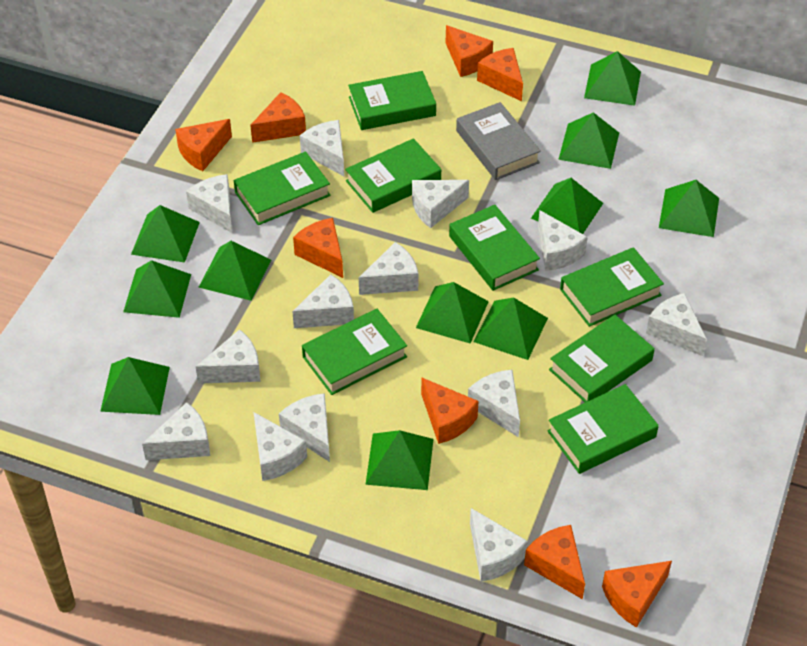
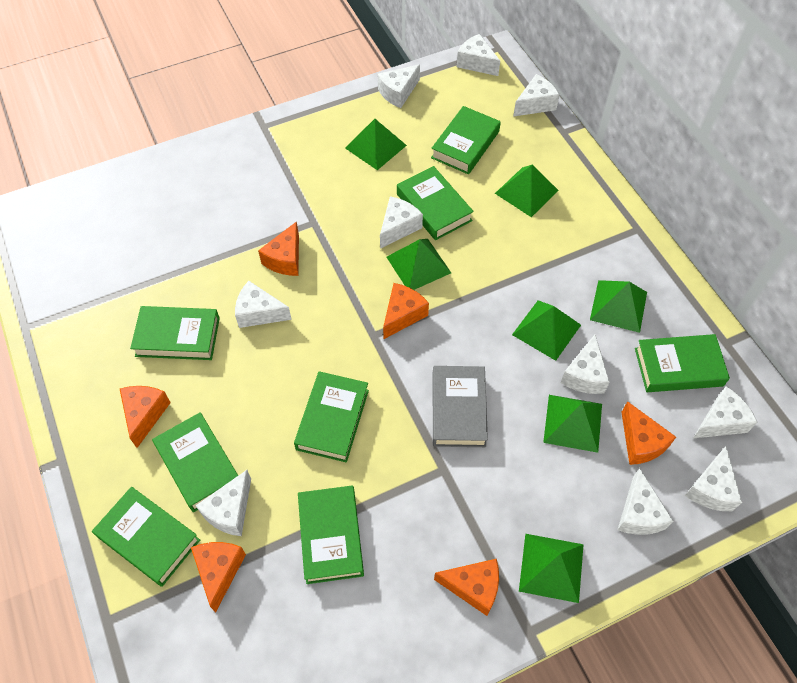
green pyramid: 11 -> 7
orange cheese: 8 -> 6
white cheese: 13 -> 10

